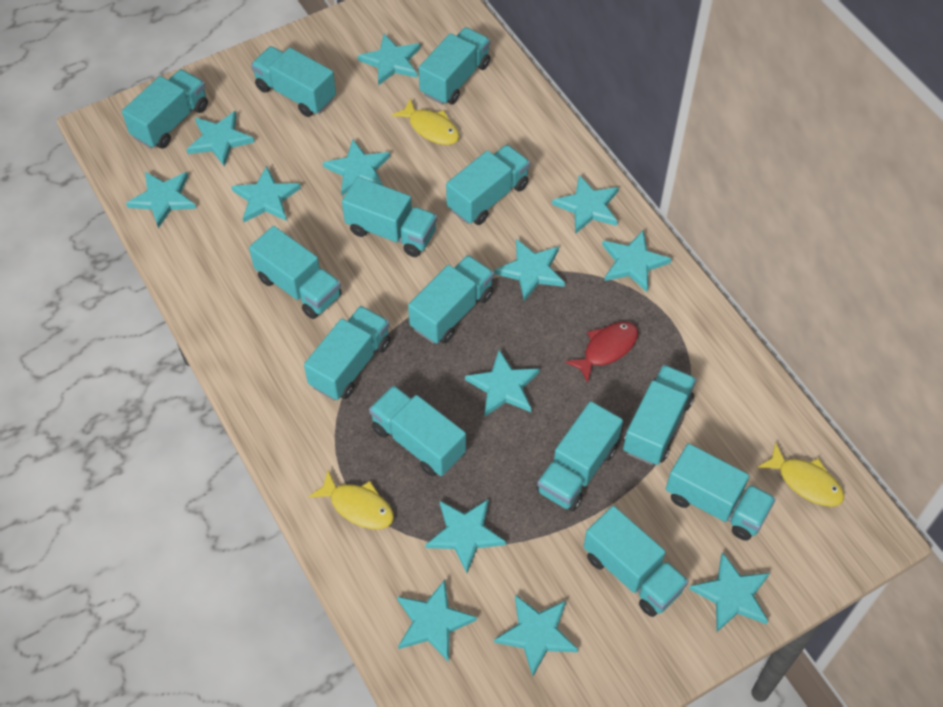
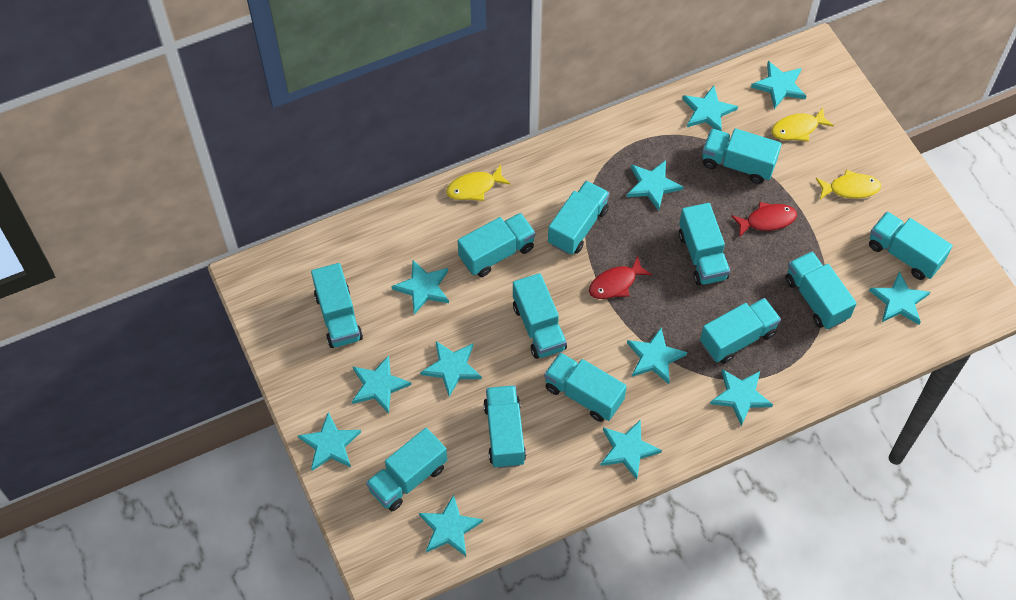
red fish: 1 -> 2
turquoise star: 13 -> 12
turquoise truck: 13 -> 12

